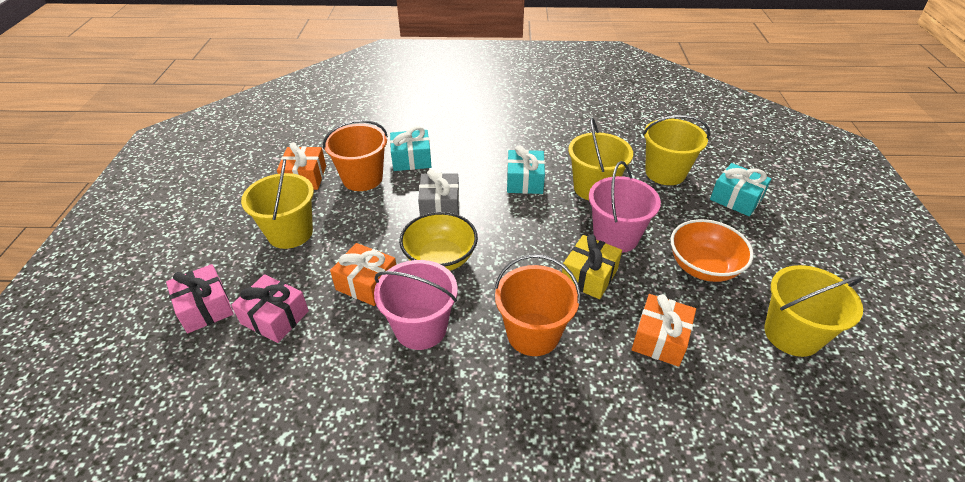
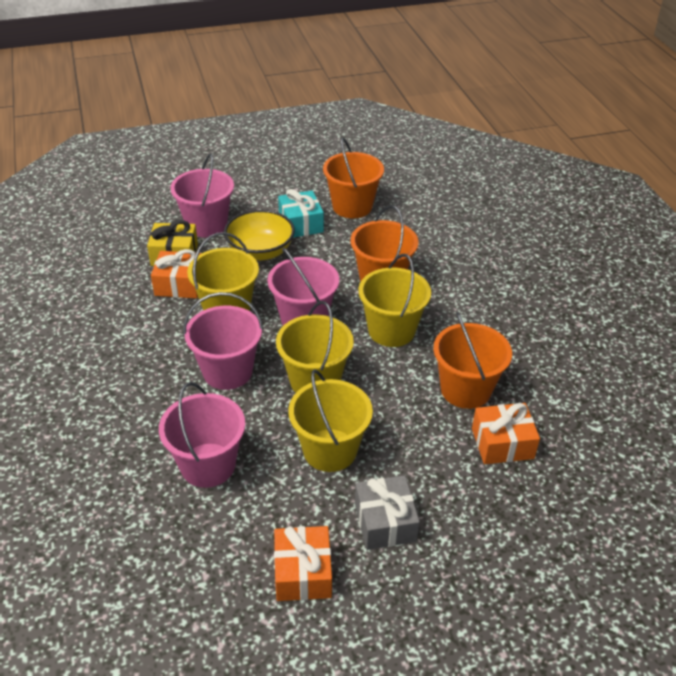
orange bowl: 1 -> 0
orange bucket: 2 -> 3
pink bucket: 2 -> 4
pink gift: 2 -> 0
turquoise gift: 3 -> 1

